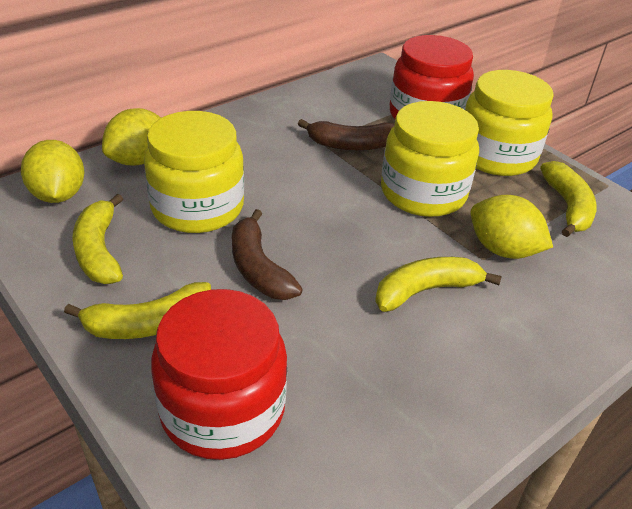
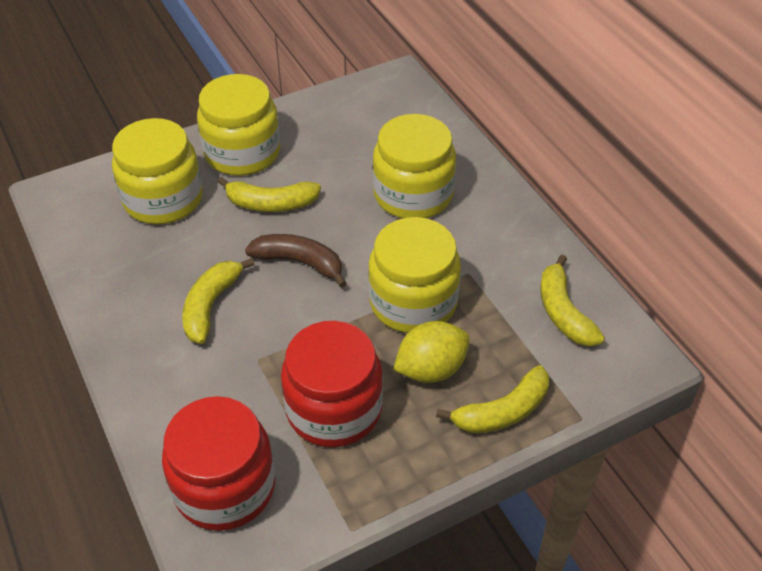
brown banana: 2 -> 1
yellow jar: 3 -> 4
yellow lemon: 3 -> 1

